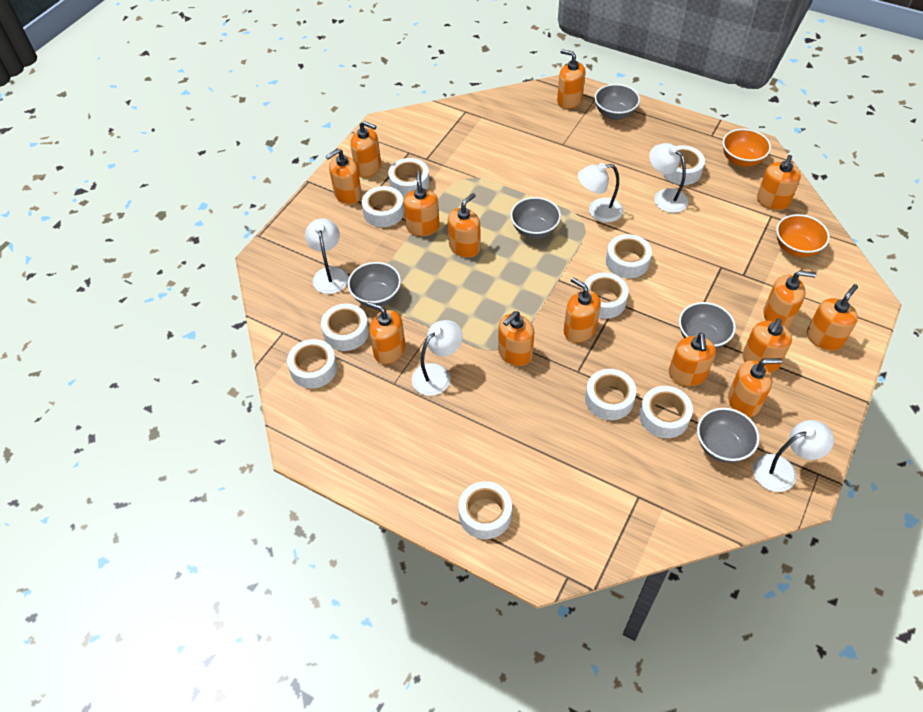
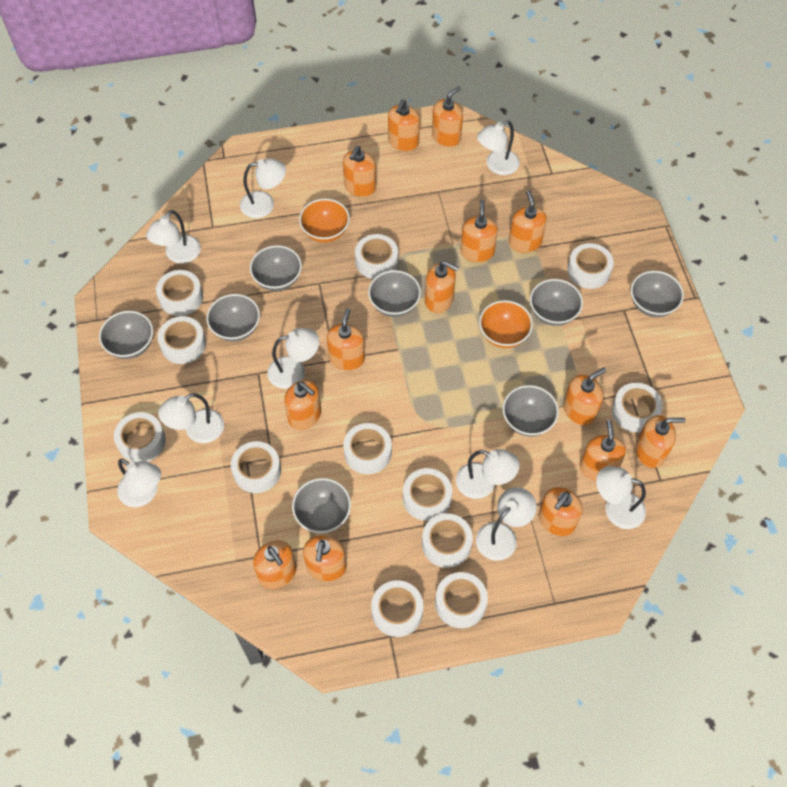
grey bowl: 5 -> 8
white lamp: 5 -> 9
white tape: 10 -> 12

